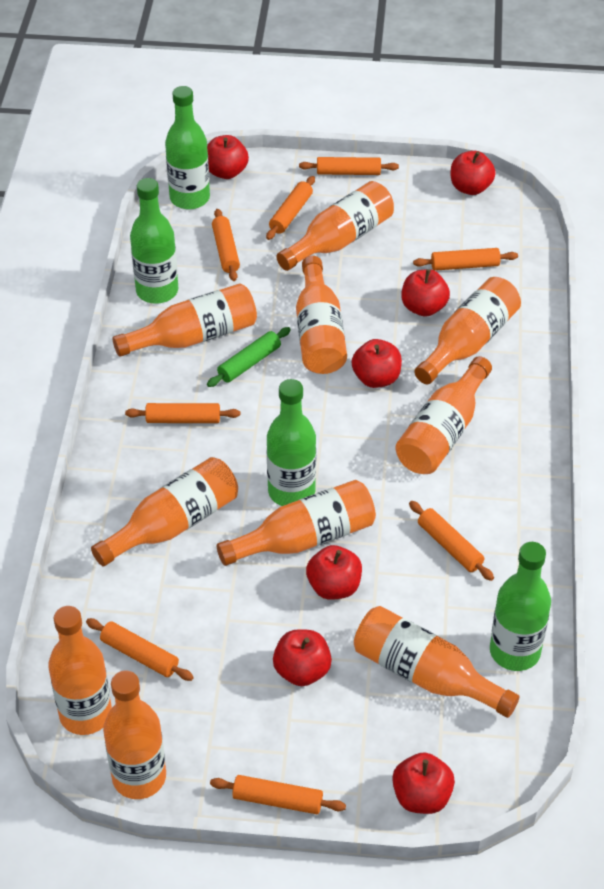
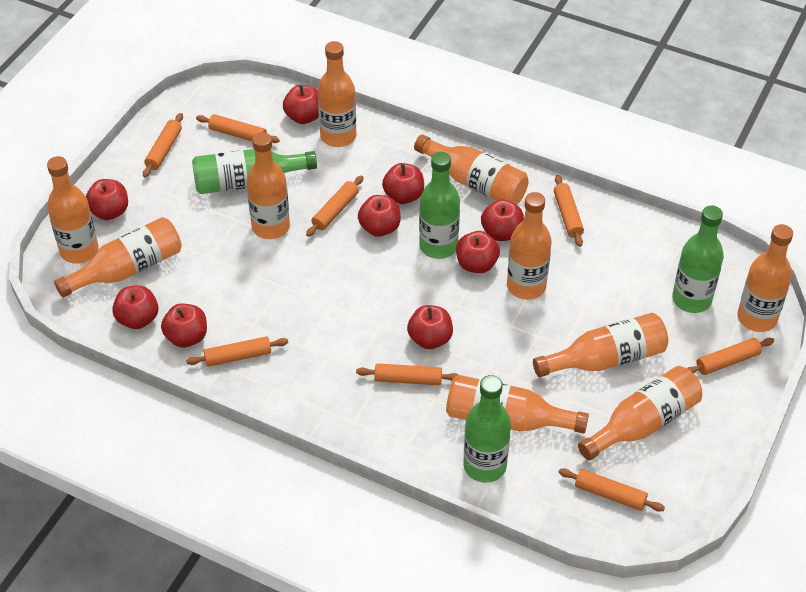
green rolling pin: 1 -> 0
red apple: 7 -> 9

